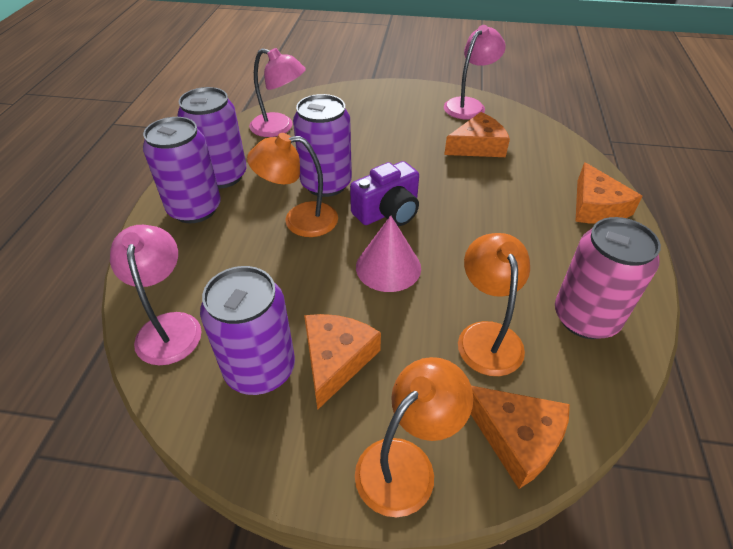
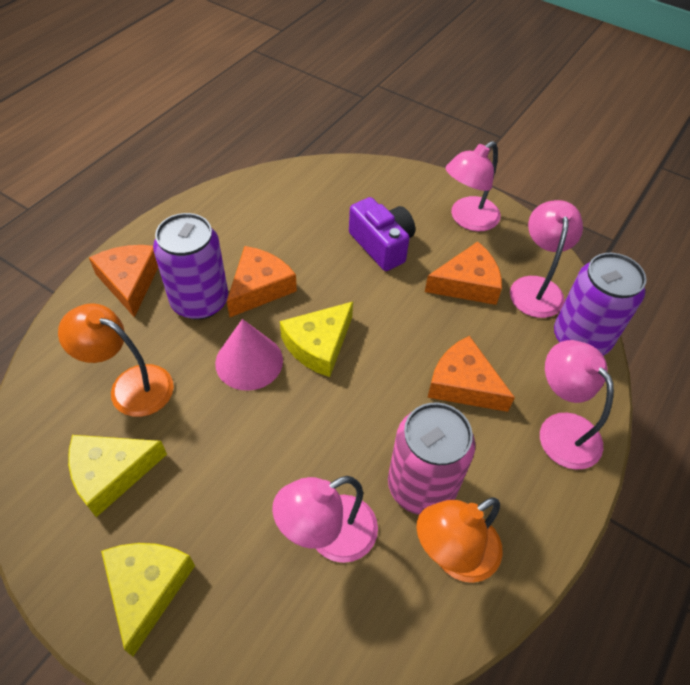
orange lamp: 3 -> 2
pink lamp: 3 -> 4
purple can: 4 -> 2
yellow cheese: 0 -> 3

